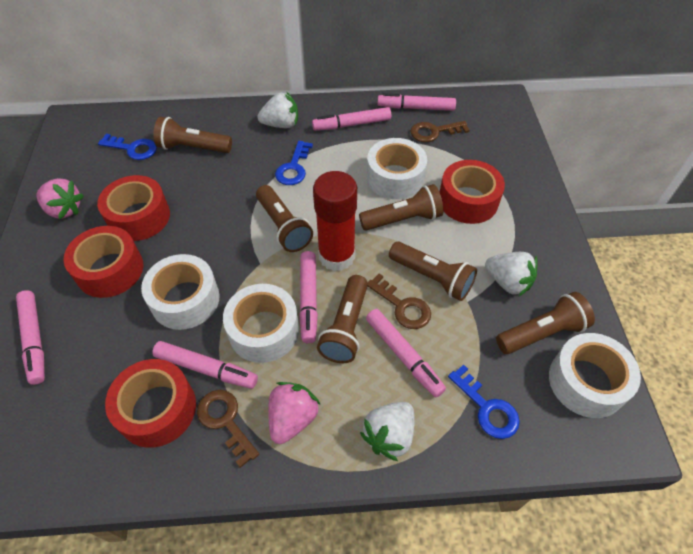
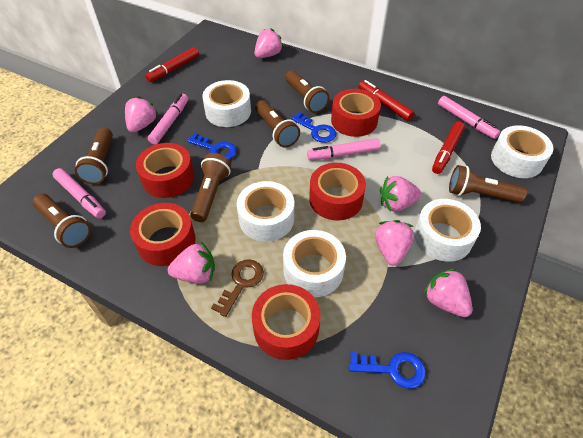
brown key: 3 -> 1
pink marker: 6 -> 4
pink strawberry: 2 -> 6
red glue stick: 1 -> 0
red marker: 0 -> 3
red tape: 4 -> 5
white strawberry: 3 -> 0
white tape: 4 -> 5

